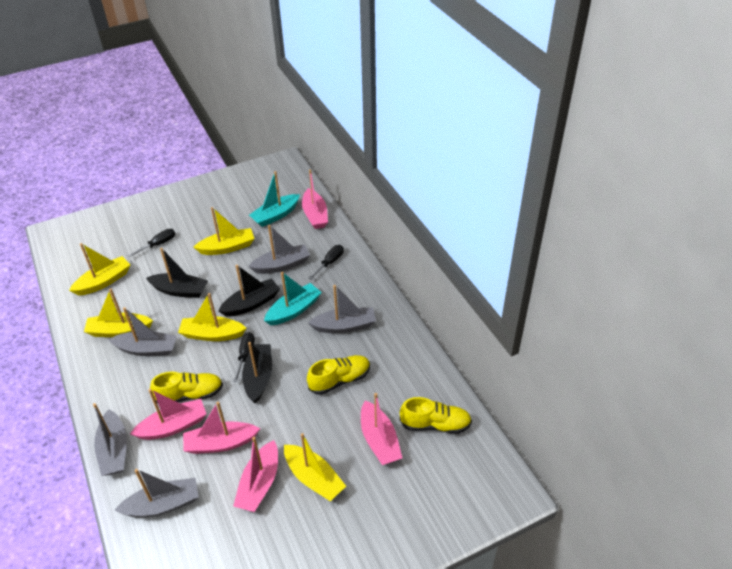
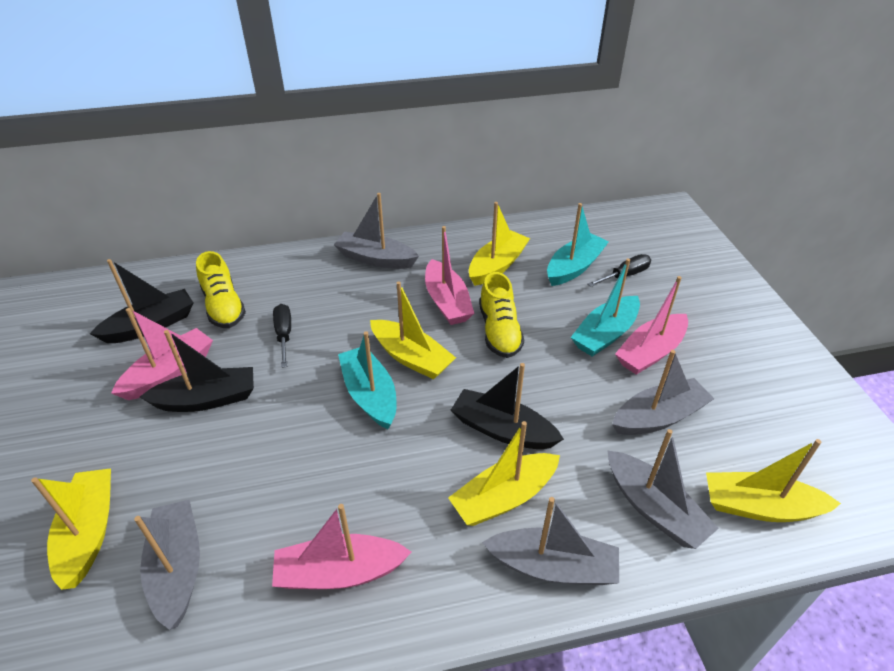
black screwdriver: 3 -> 2
pink boat: 5 -> 4
turquoise boat: 2 -> 3
yellow shoe: 3 -> 2

